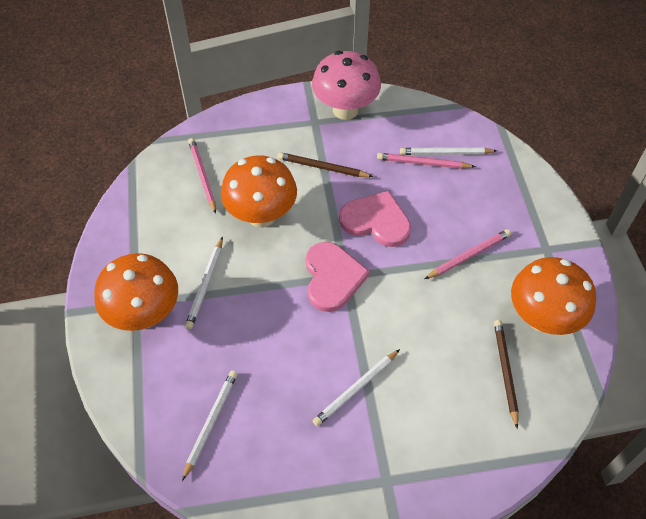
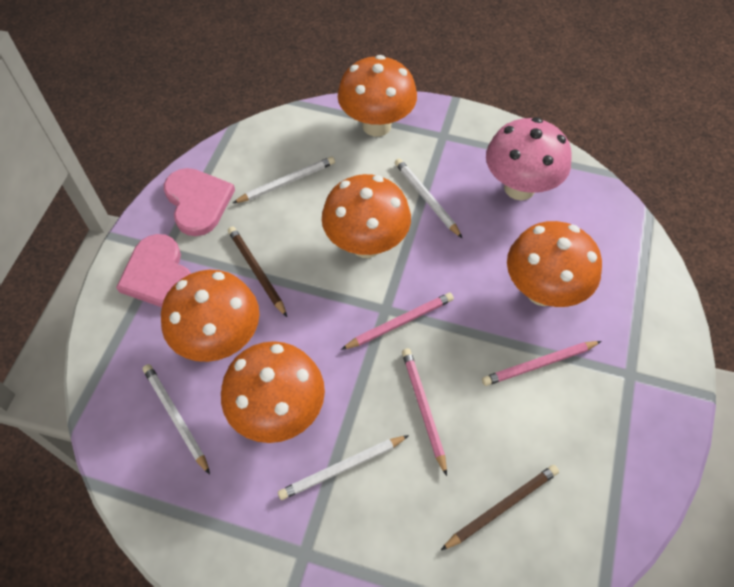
orange mushroom: 3 -> 5

